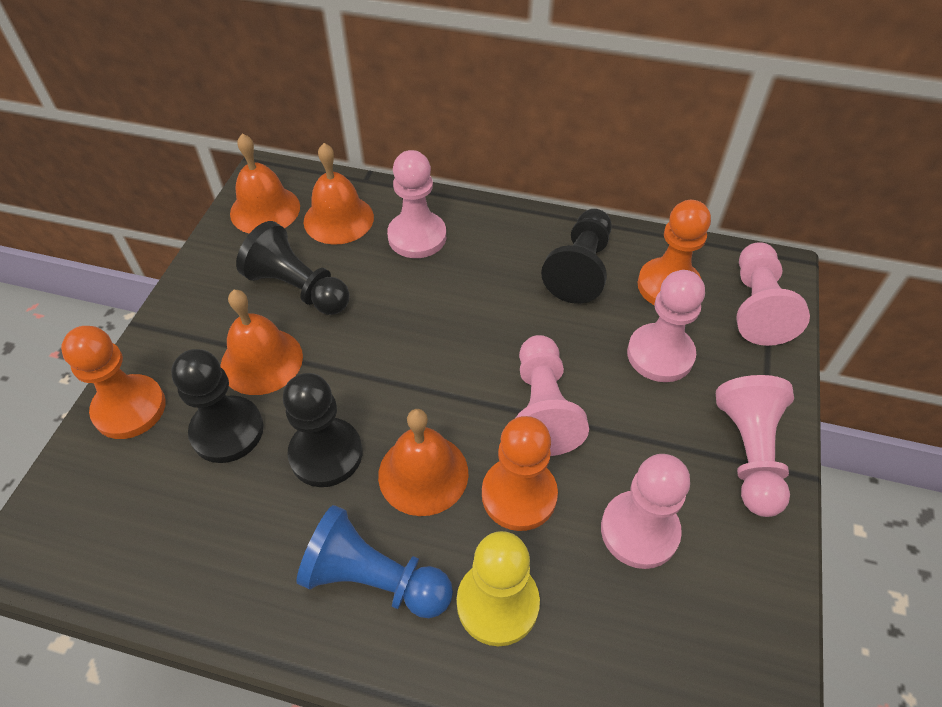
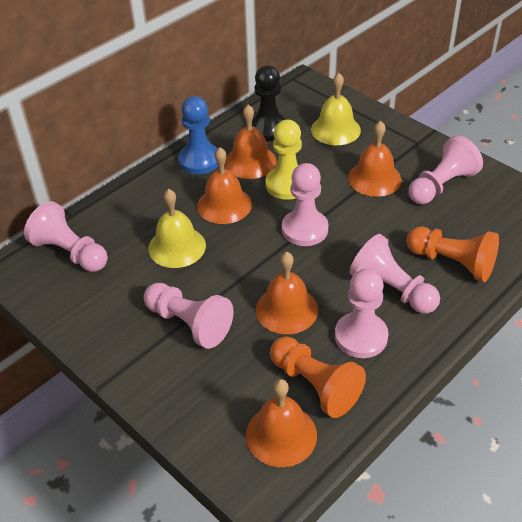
black pawn: 4 -> 1
orange bell: 4 -> 5
orange pawn: 3 -> 2
yellow bell: 0 -> 2

